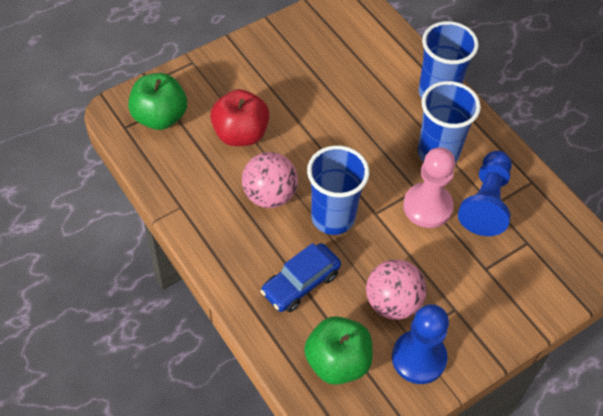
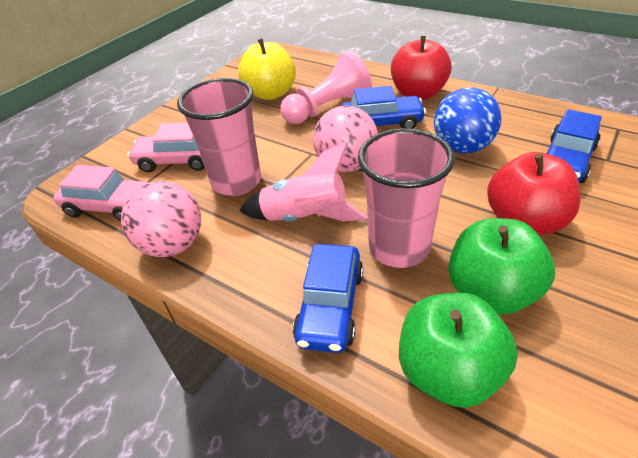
blue ball: 0 -> 1
blue car: 1 -> 3
blue cup: 3 -> 0
blue pawn: 2 -> 0
pink car: 0 -> 2
pink cup: 0 -> 2
pink rocket: 0 -> 1
red apple: 1 -> 2
yellow apple: 0 -> 1

